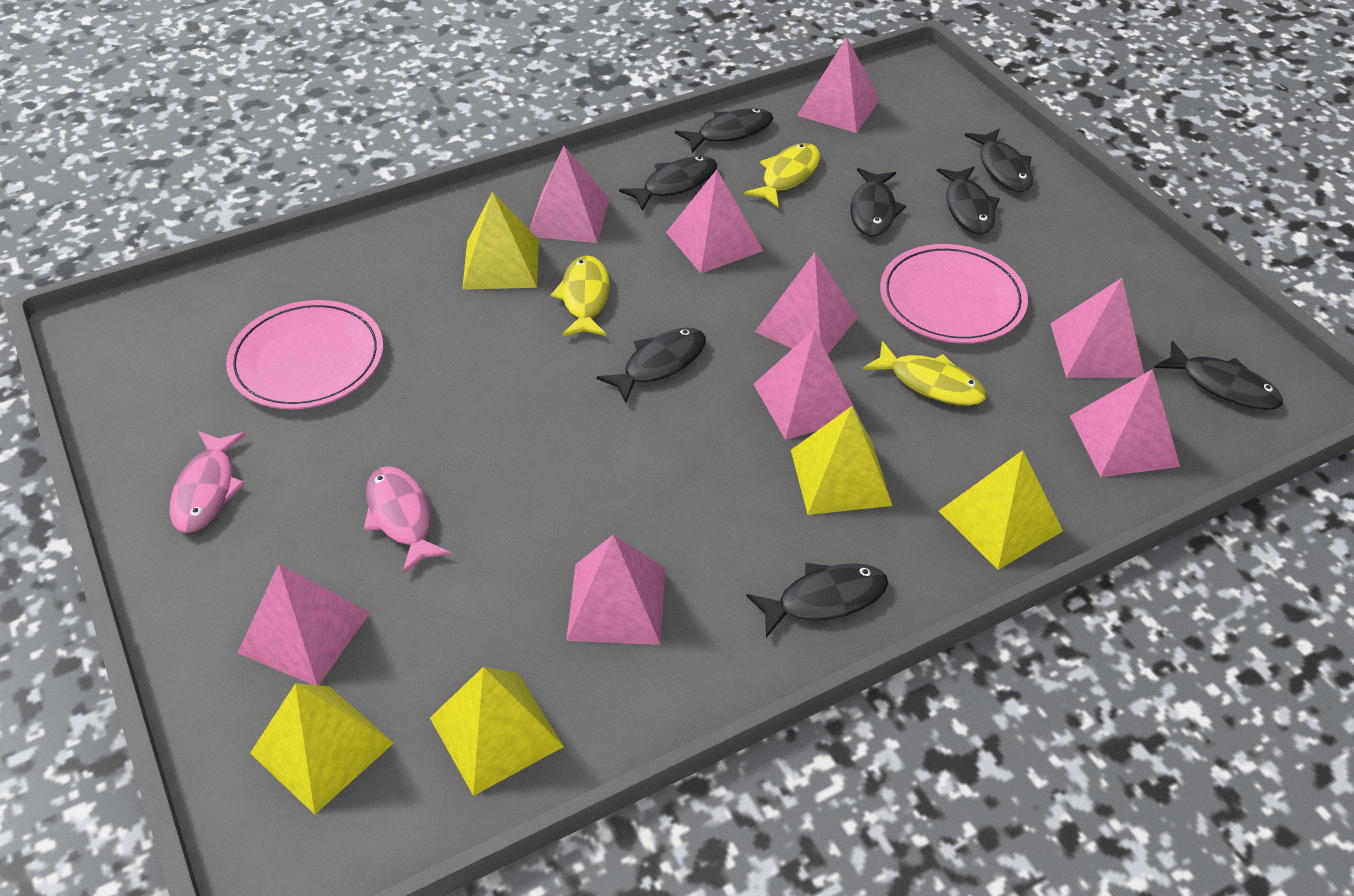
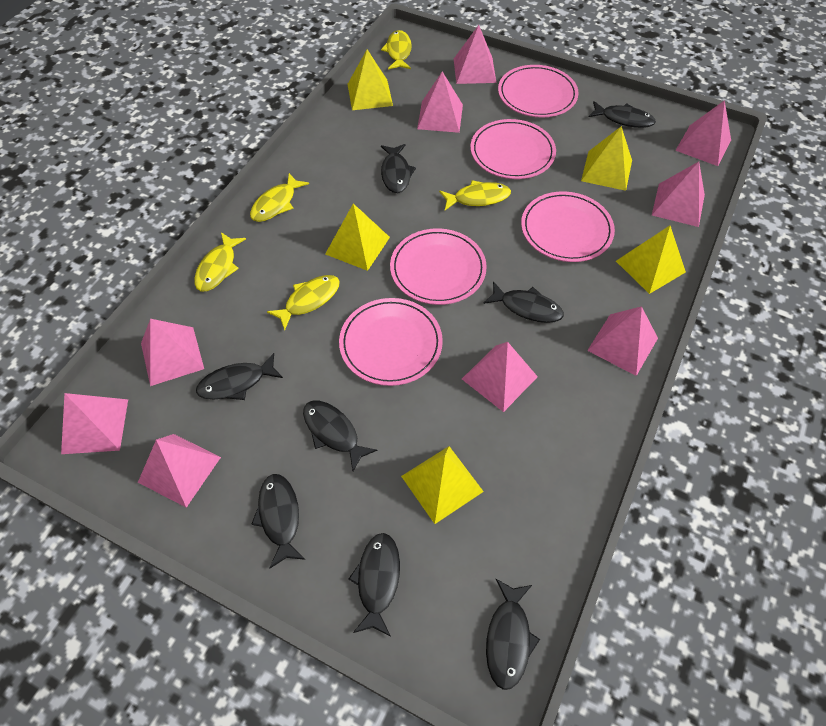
pink fish: 2 -> 0
pink plate: 2 -> 5
yellow fish: 3 -> 5

